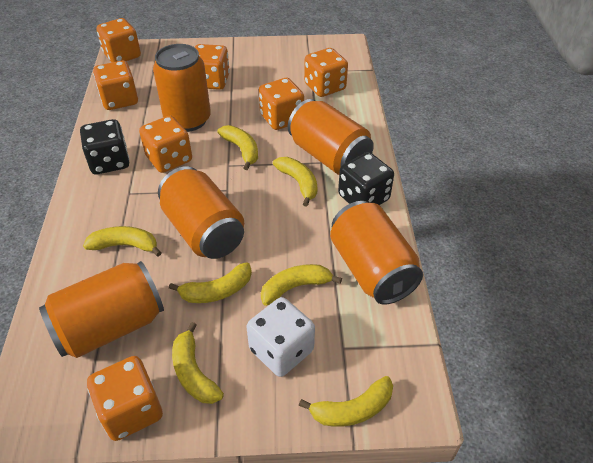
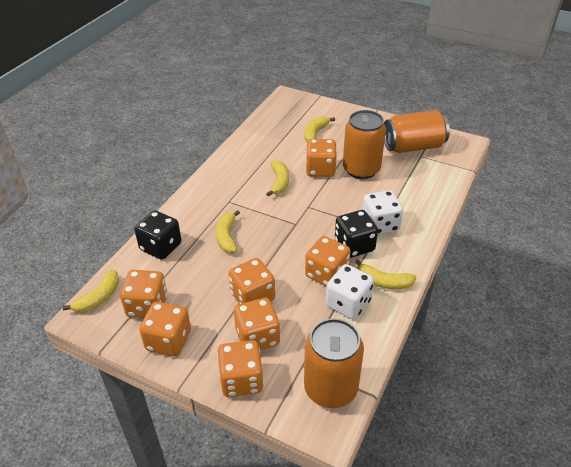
orange can: 5 -> 3
white dice: 1 -> 2
yellow banana: 7 -> 5

